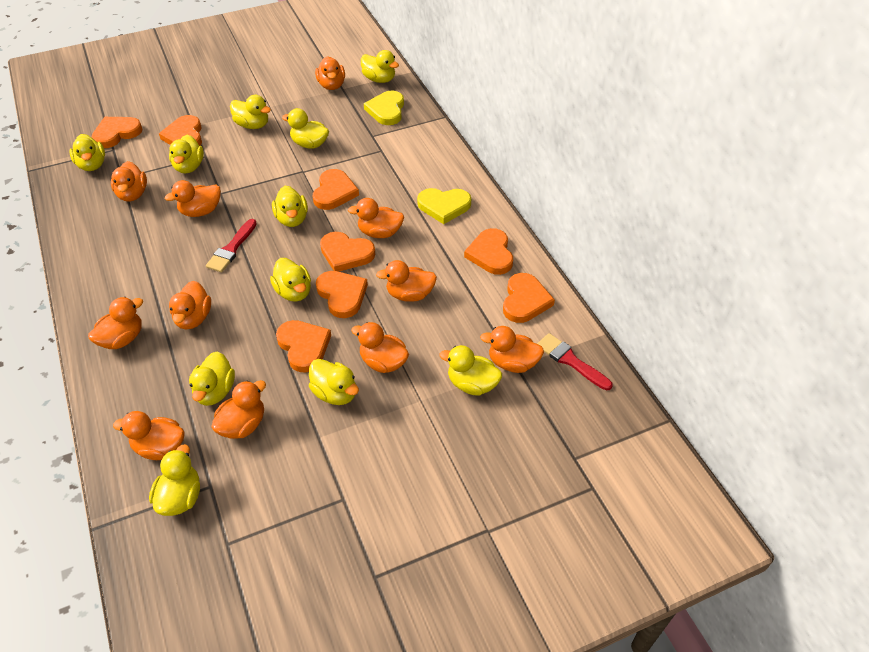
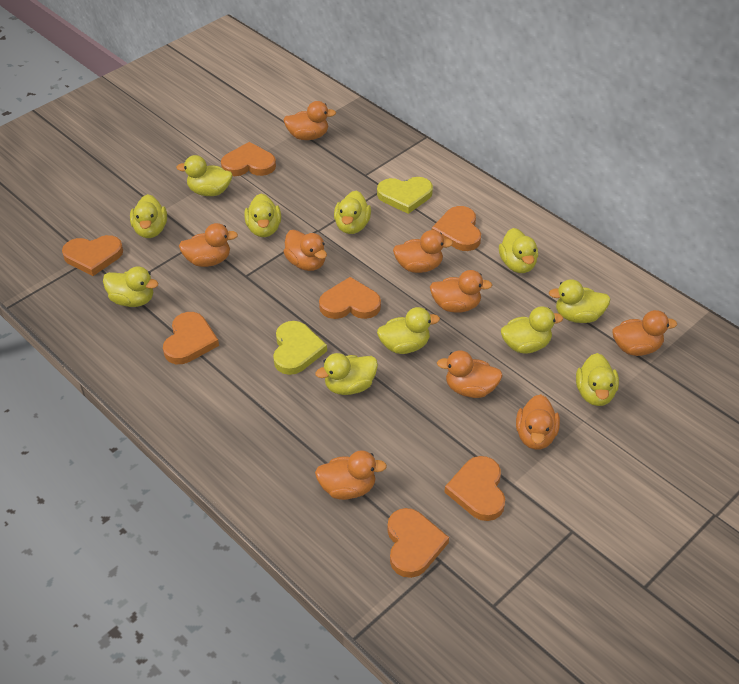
orange duck: 11 -> 9
orange heart: 8 -> 7
red brush: 2 -> 0

